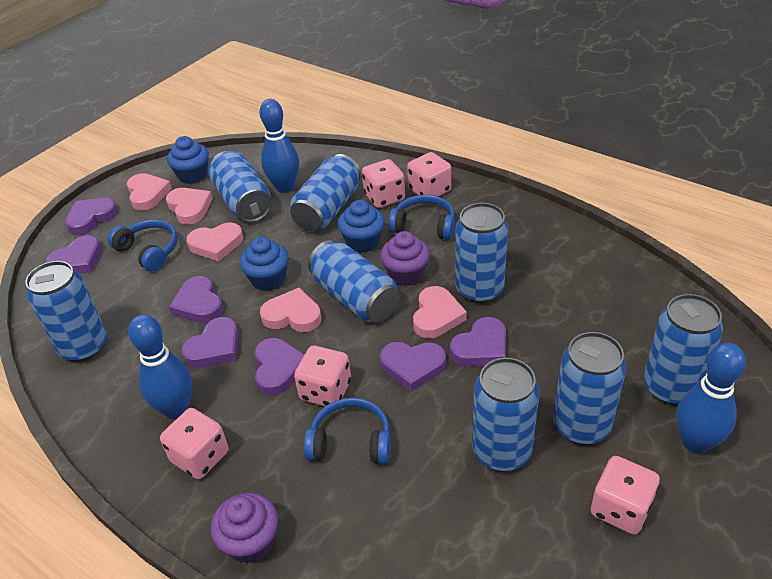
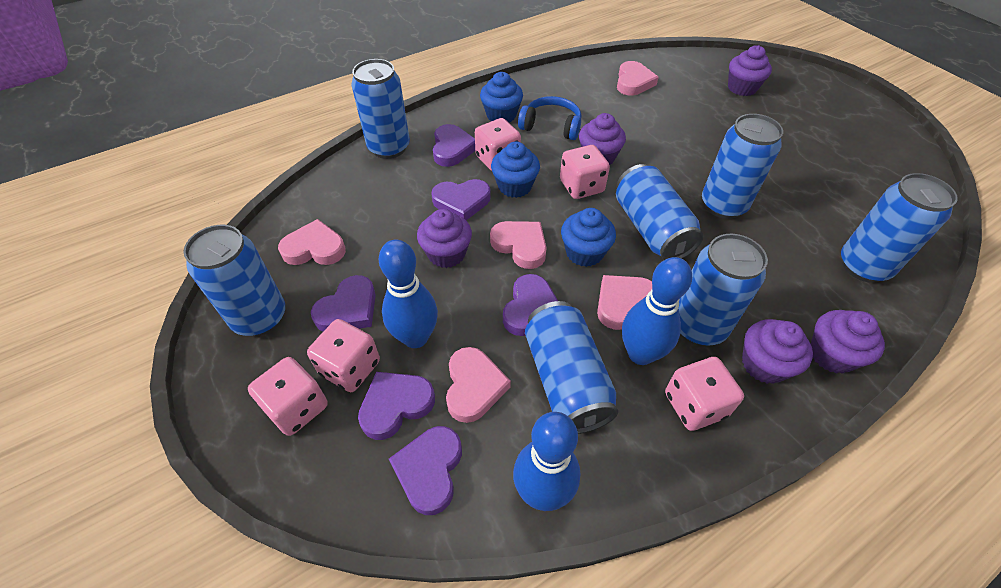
blue can: 8 -> 7
blue headphones: 3 -> 1
purple cupcake: 2 -> 5
purple heart: 7 -> 6

